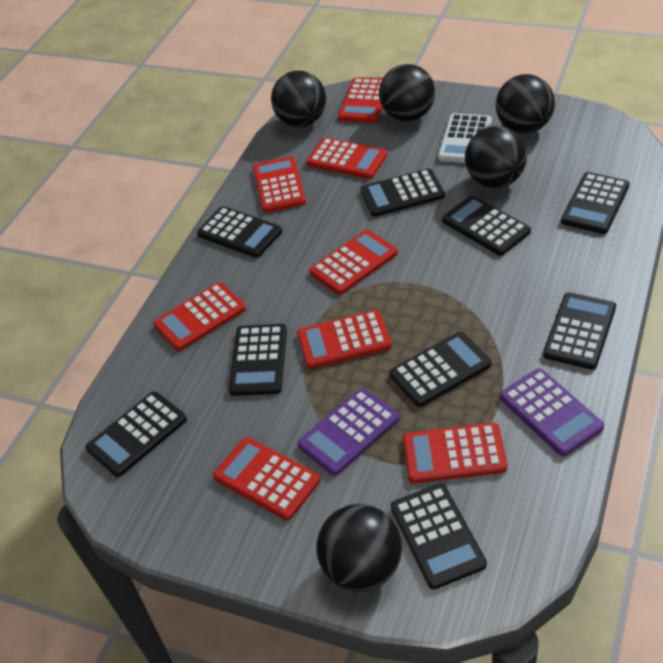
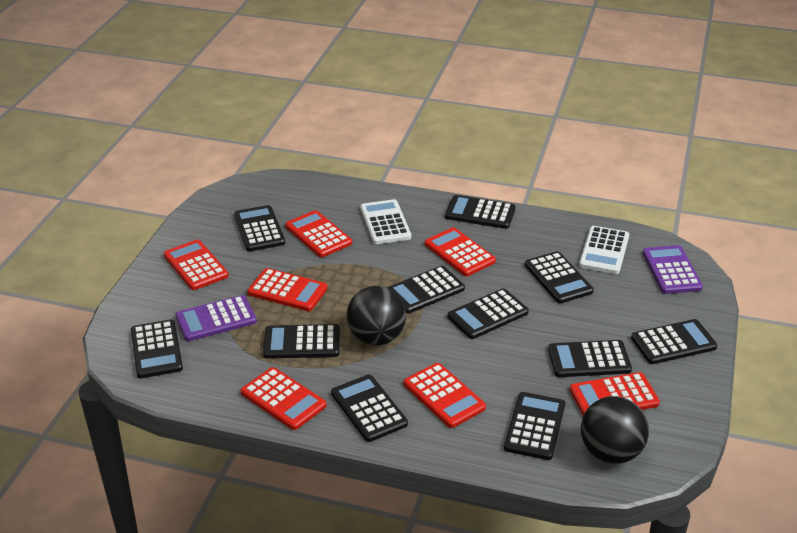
black ball: 5 -> 2
black calculator: 9 -> 11
red calculator: 8 -> 7
white calculator: 1 -> 2

